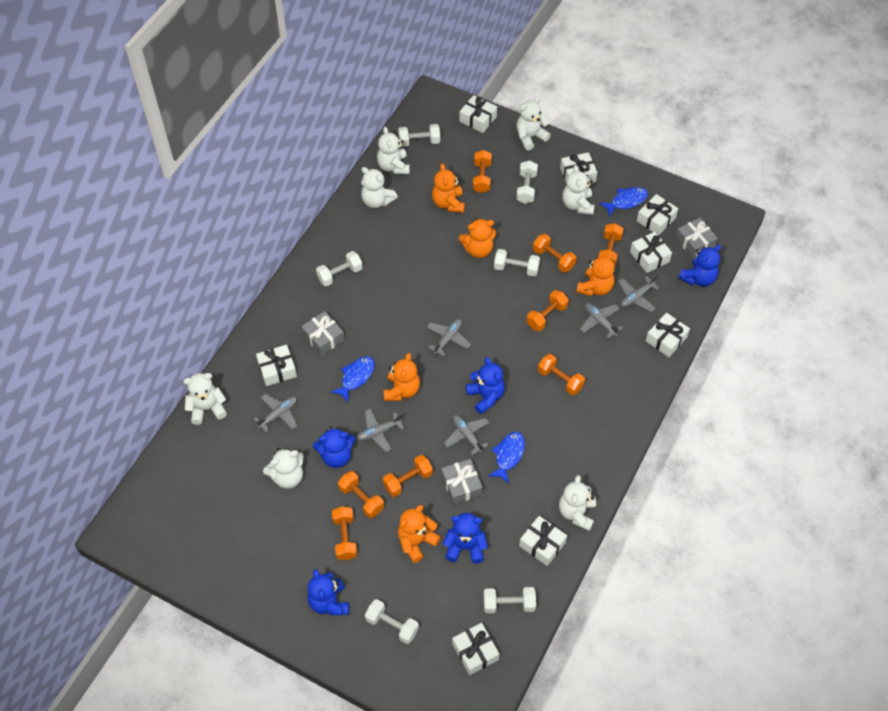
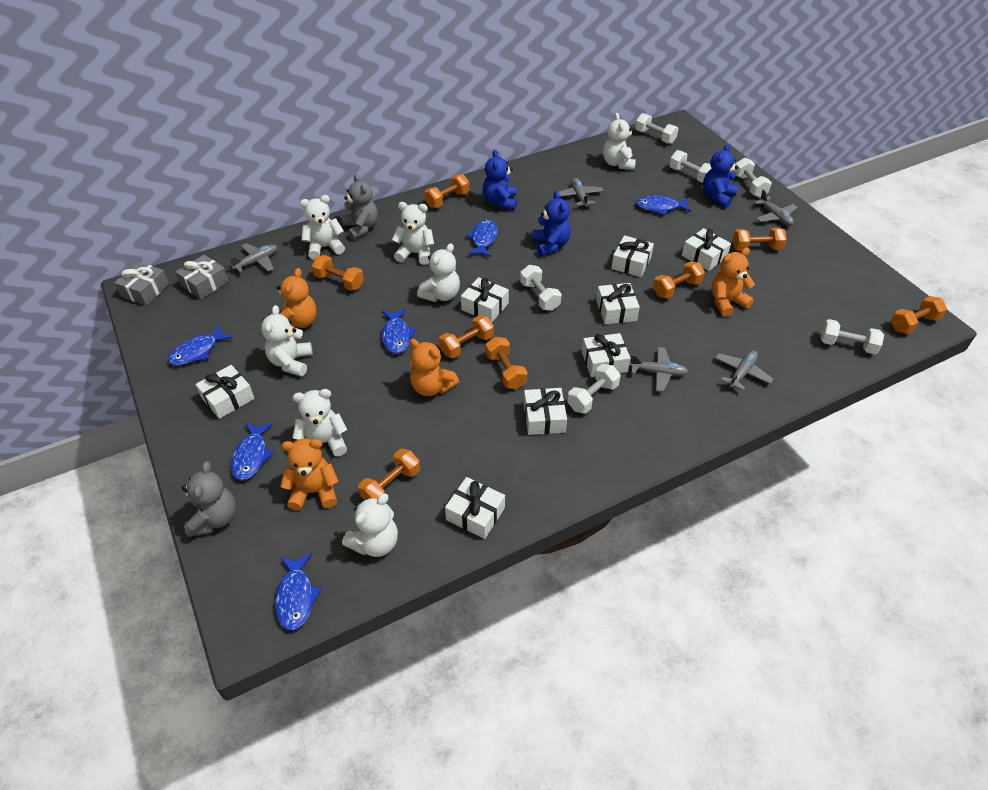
blue fish: 3 -> 6
blue teddy bear: 5 -> 3
grey gift: 3 -> 2
grey plane: 6 -> 5
grey teddy bear: 0 -> 2
orange teddy bear: 5 -> 4

